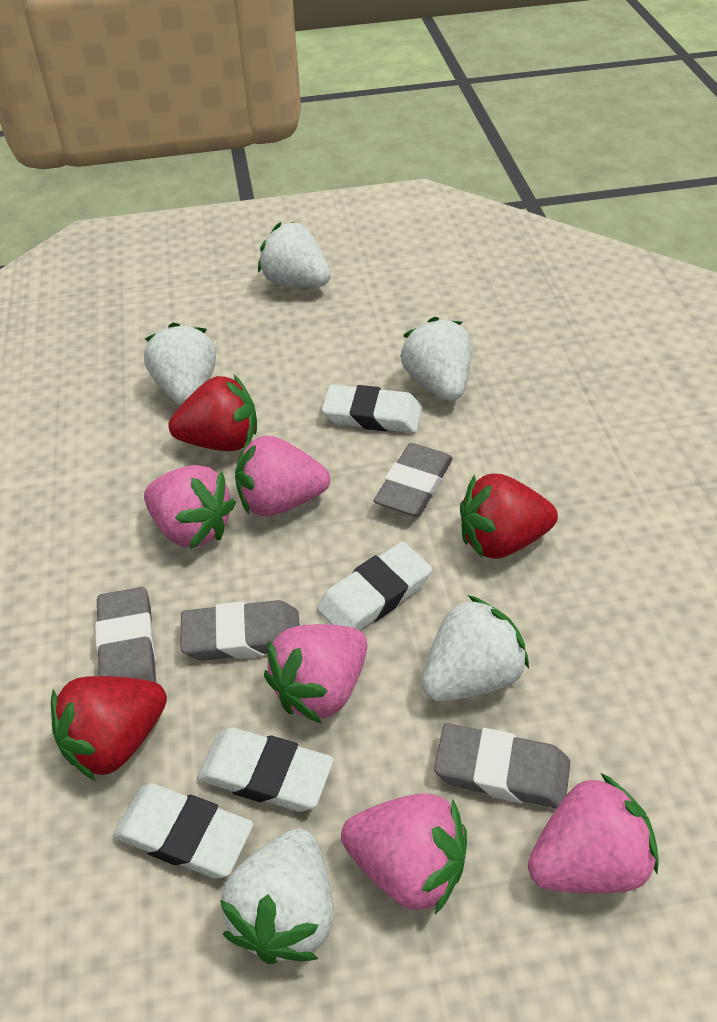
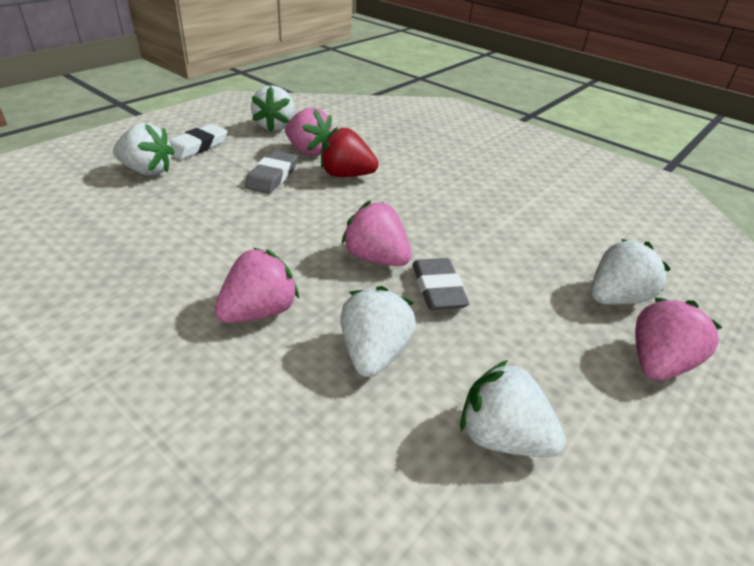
grey eraser: 4 -> 2
pink strawberry: 5 -> 4
red strawberry: 3 -> 1
white eraser: 4 -> 1

